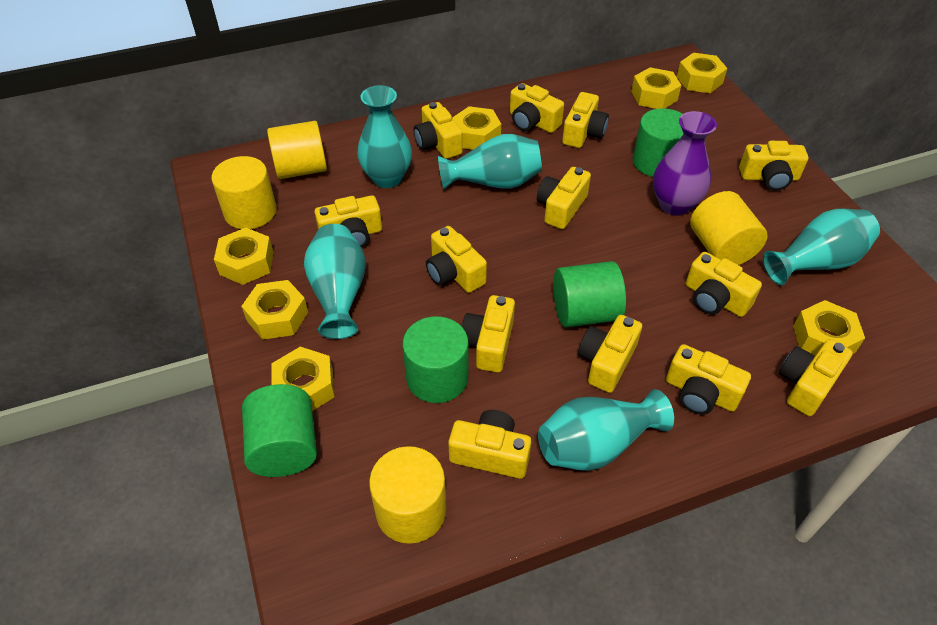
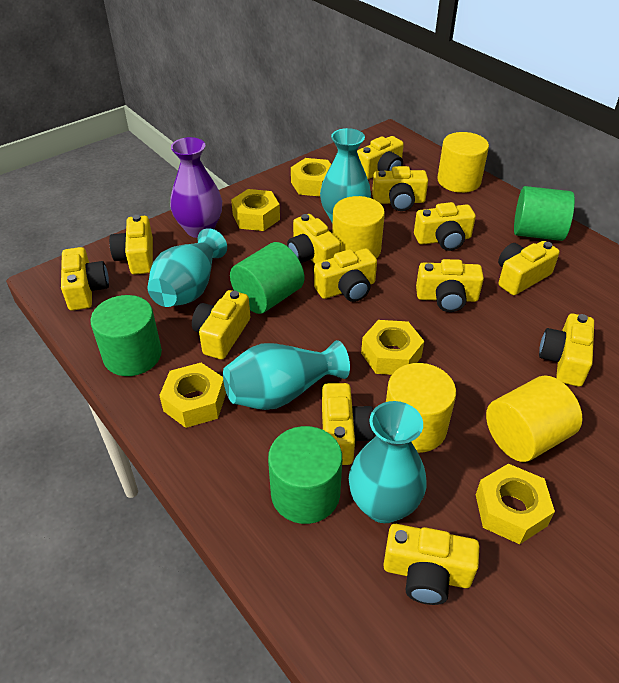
turquoise vase: 5 -> 4
yellow nut: 7 -> 5

